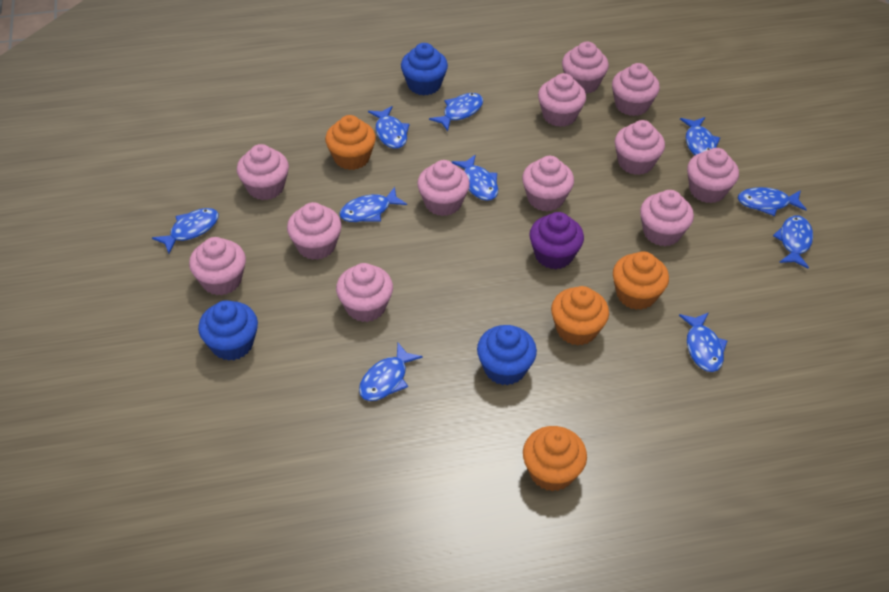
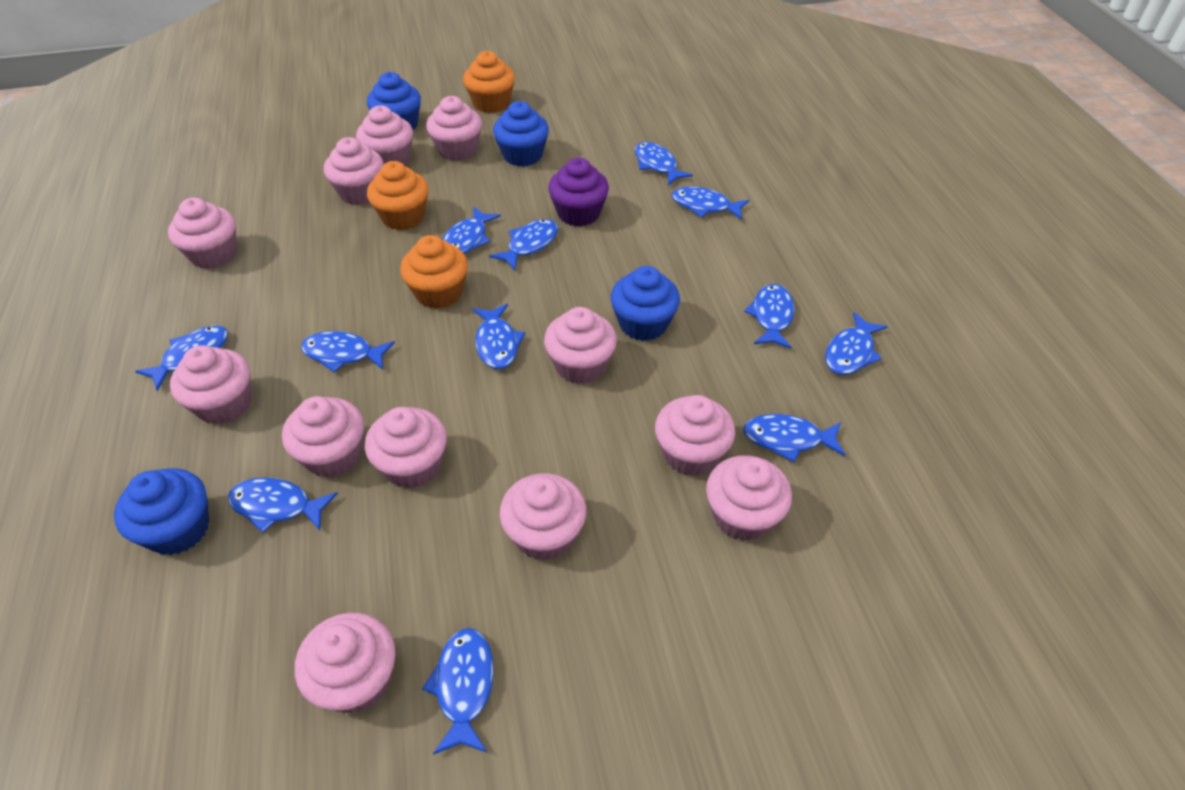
blue cupcake: 3 -> 4
blue fish: 10 -> 12
orange cupcake: 4 -> 3

